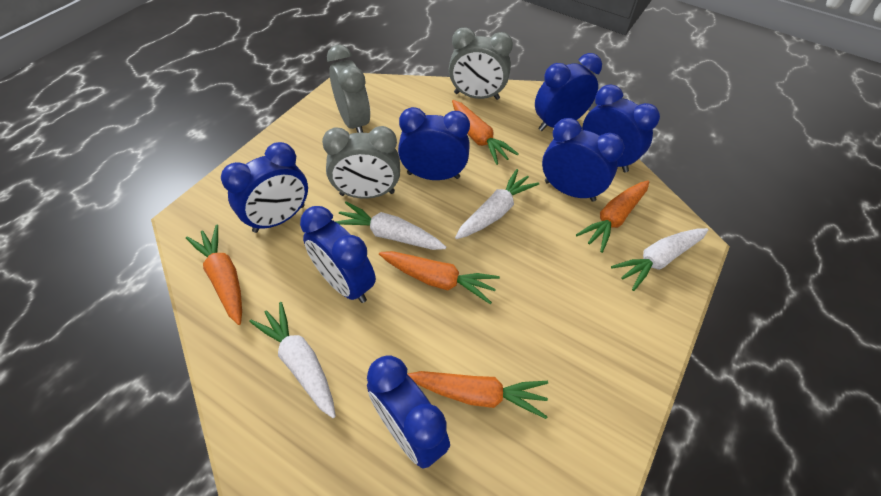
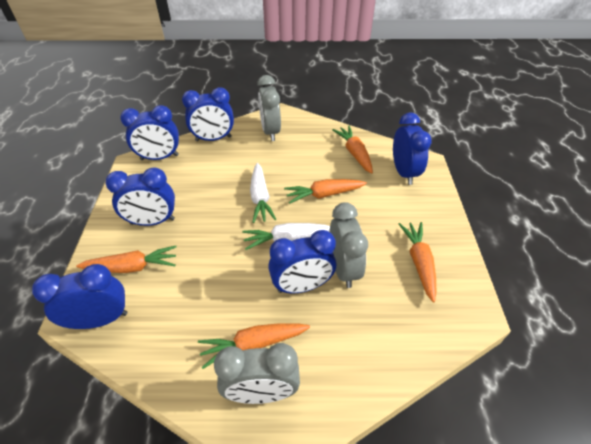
blue clock: 7 -> 6
white carrot: 4 -> 2

